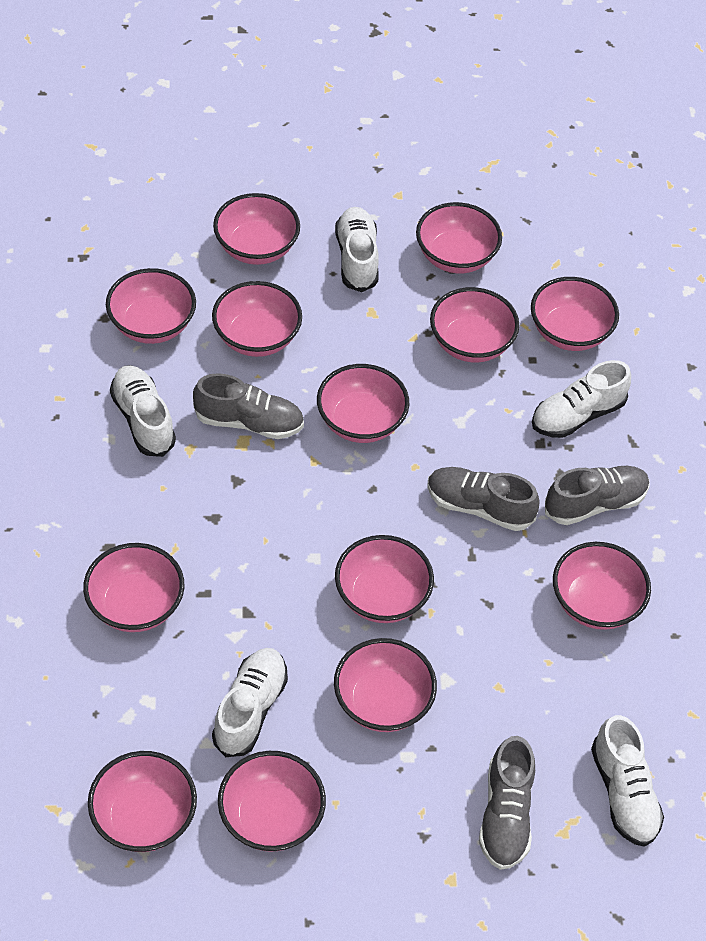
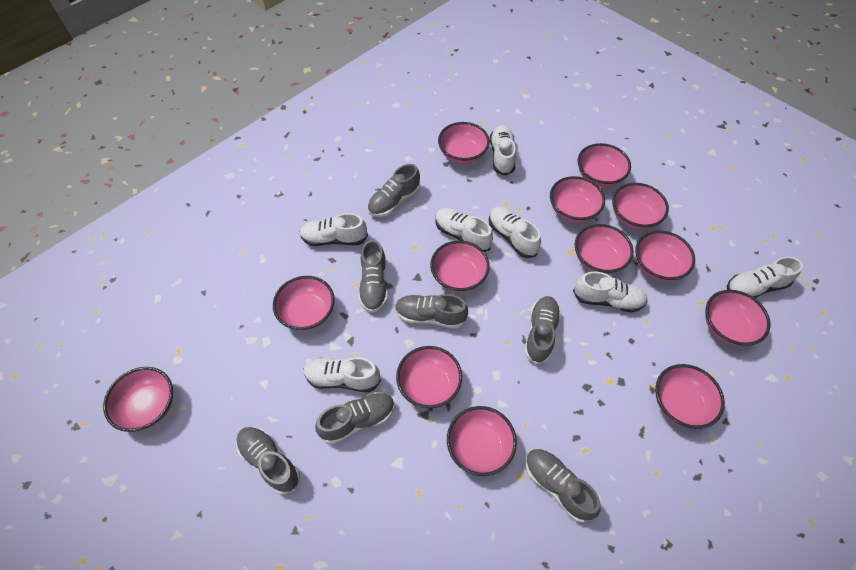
grey shoe: 4 -> 7
white shoe: 5 -> 7

